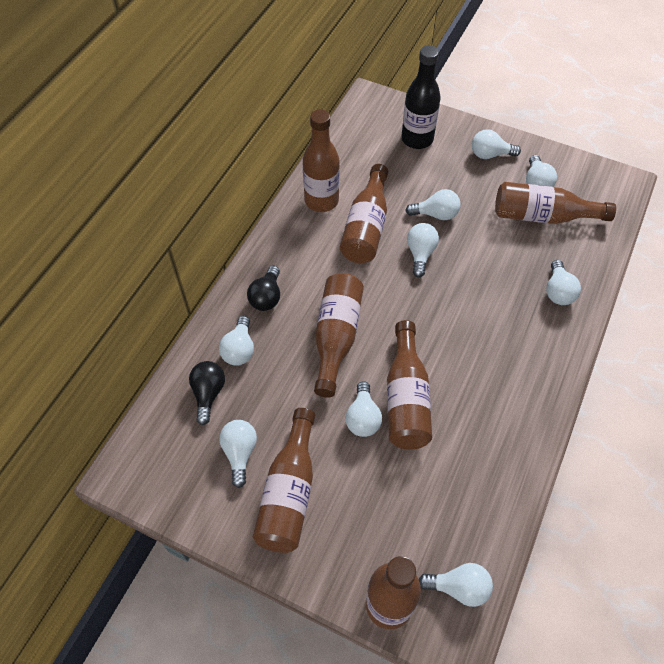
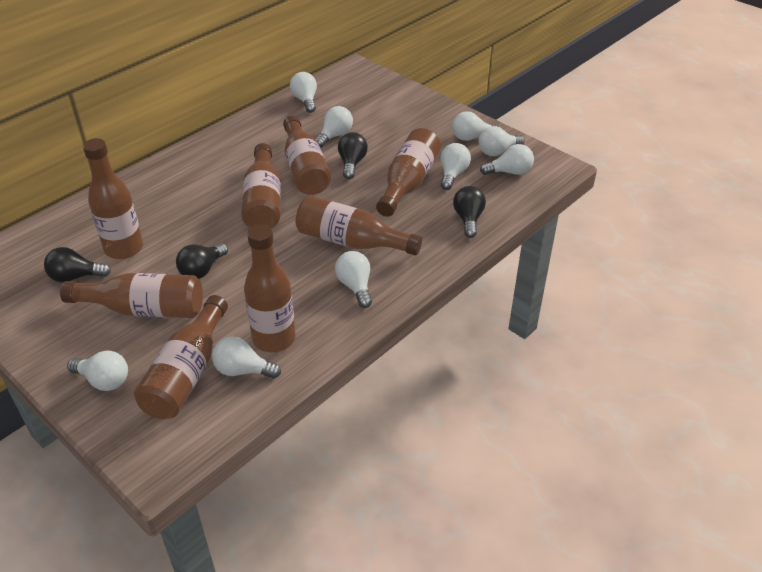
black bottle: 1 -> 0
black light bulb: 2 -> 4
brown bottle: 7 -> 8

